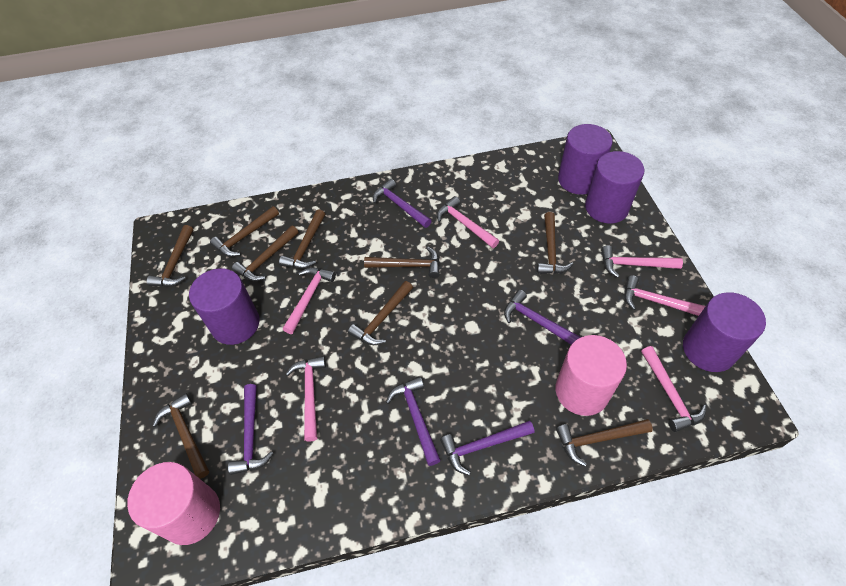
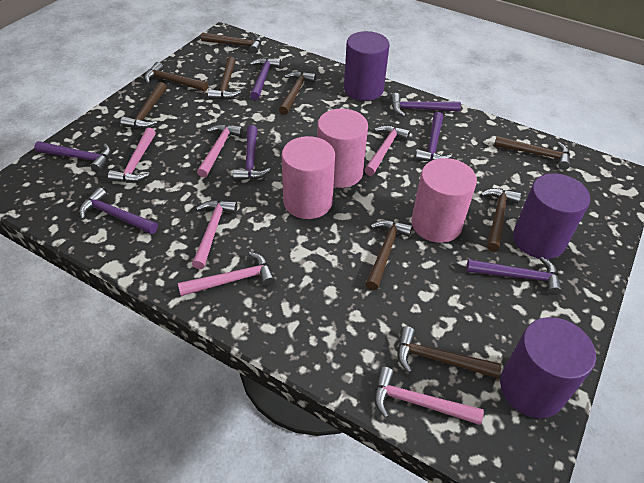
pink cylinder: 2 -> 3
purple cylinder: 4 -> 3
purple hammer: 5 -> 7

